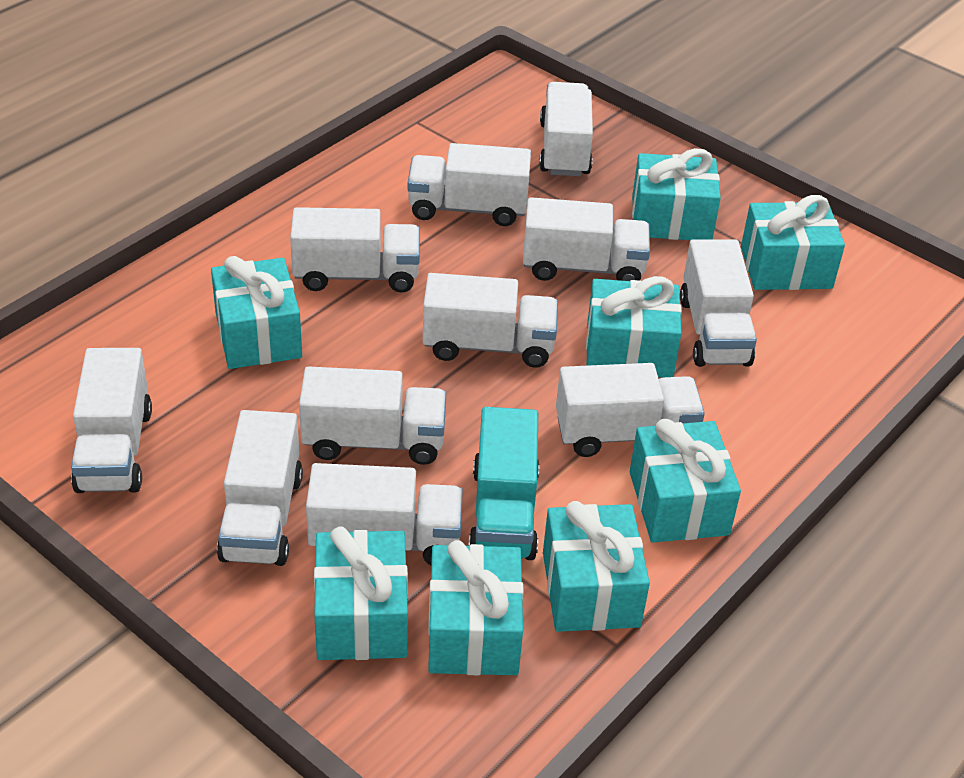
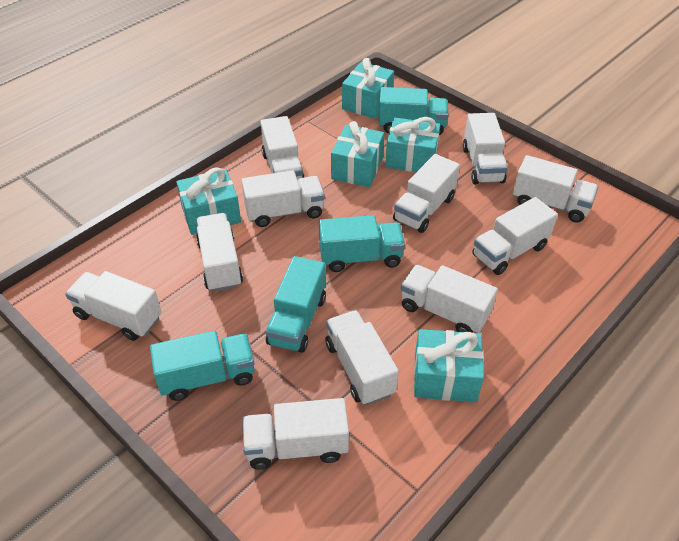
turquoise gift: 8 -> 5
turquoise truck: 1 -> 4

